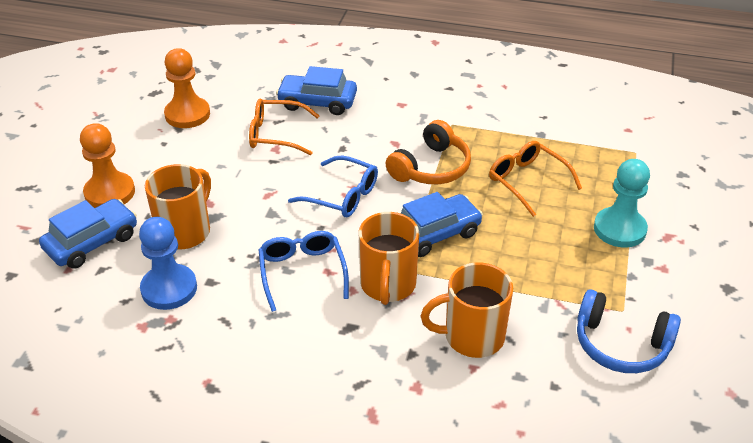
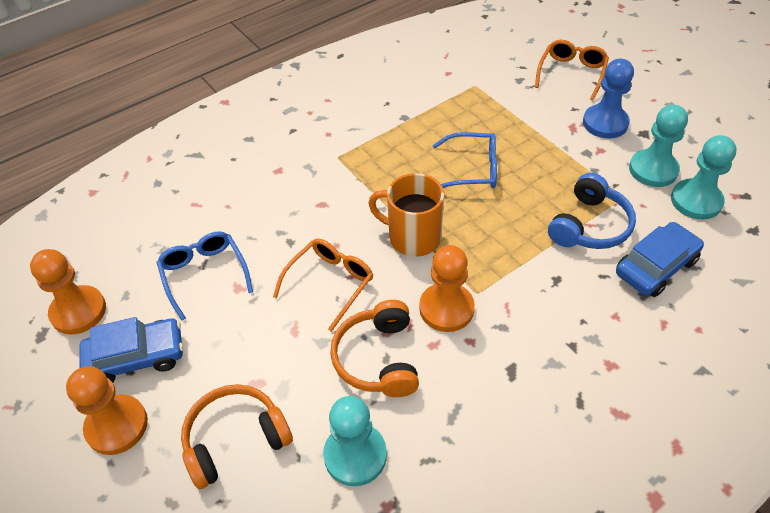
blue car: 3 -> 2
orange headphones: 1 -> 2
orange mug: 3 -> 1
orange pawn: 2 -> 3
turquoise pawn: 1 -> 3

